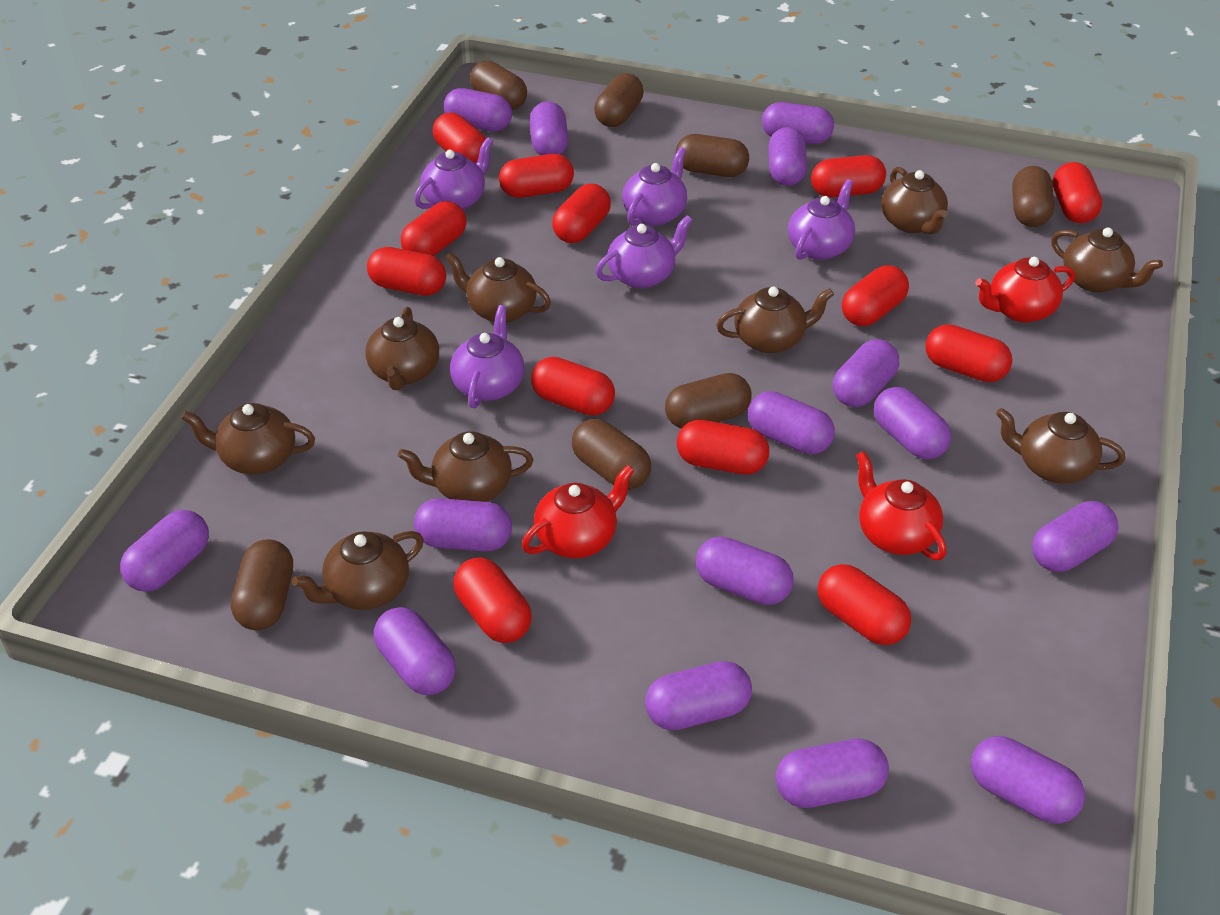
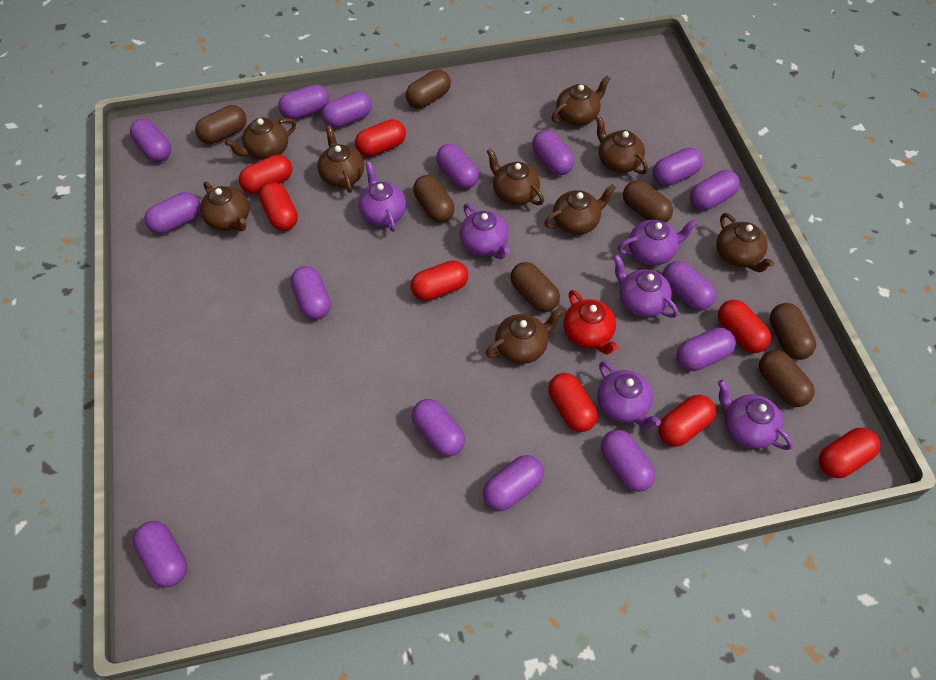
purple teapot: 5 -> 6
red capsule: 13 -> 8
red teapot: 3 -> 1

